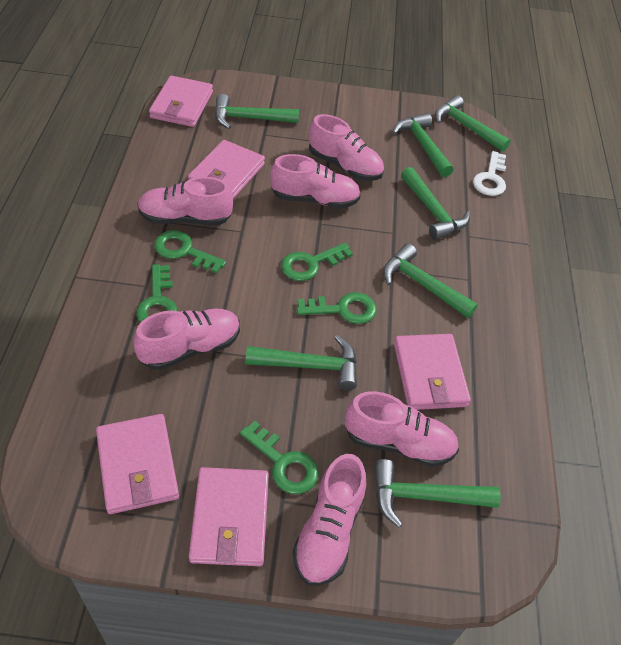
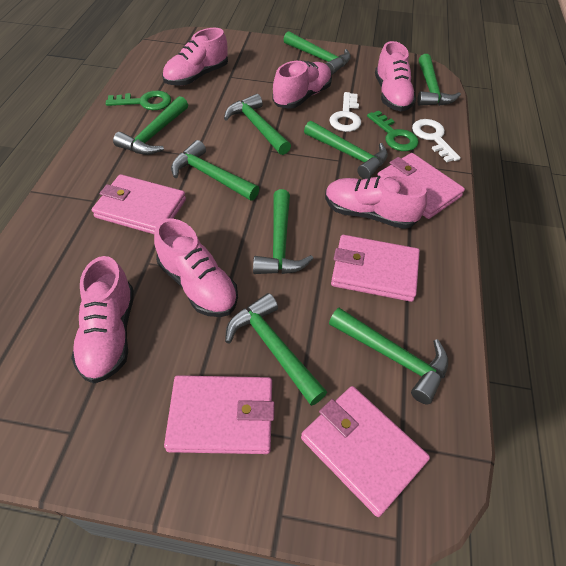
green hammer: 7 -> 9
green key: 5 -> 2
white key: 1 -> 2

